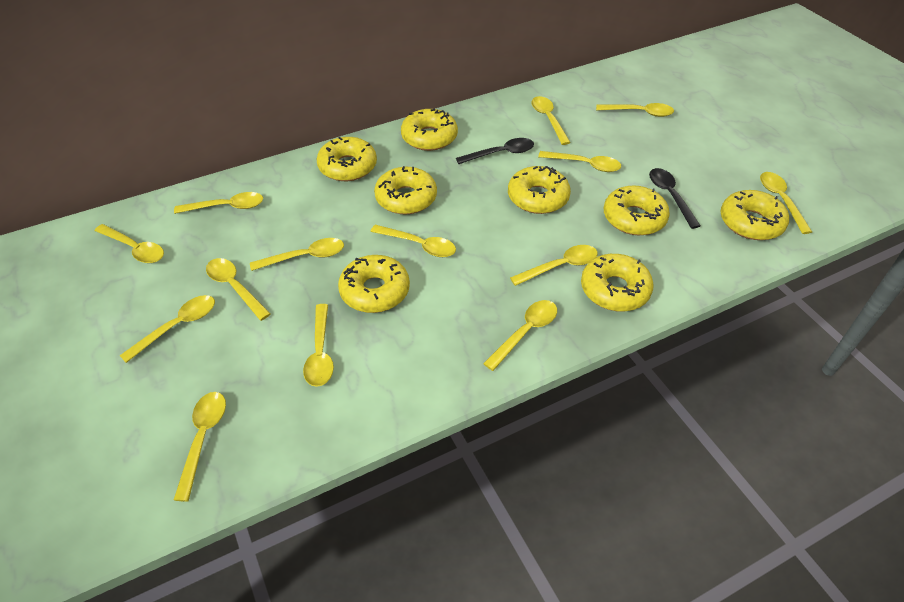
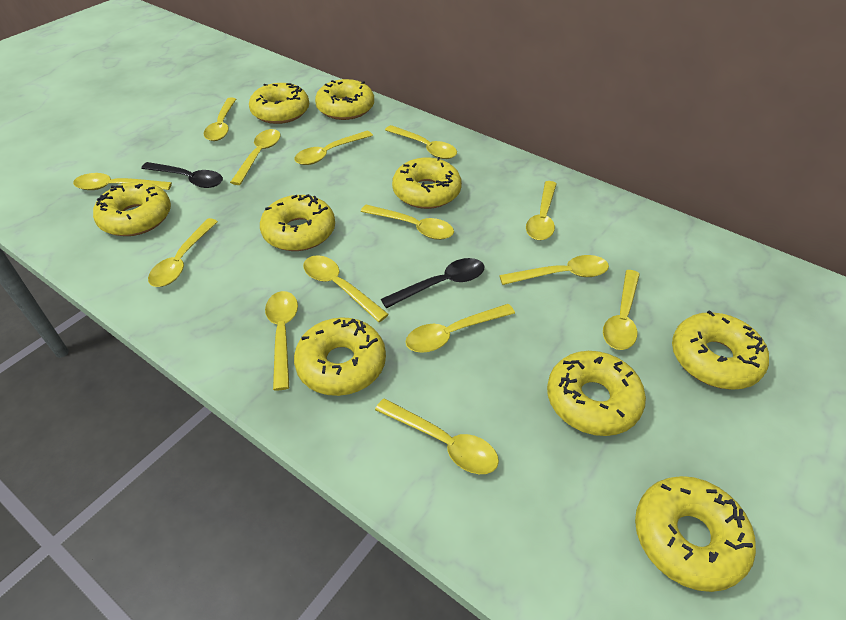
yellow donut: 8 -> 9

